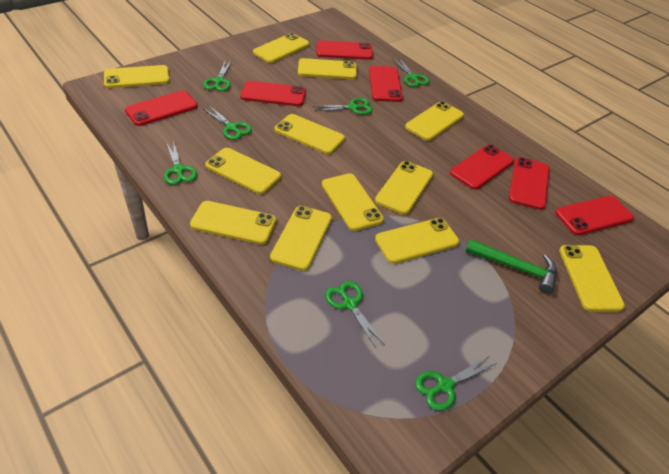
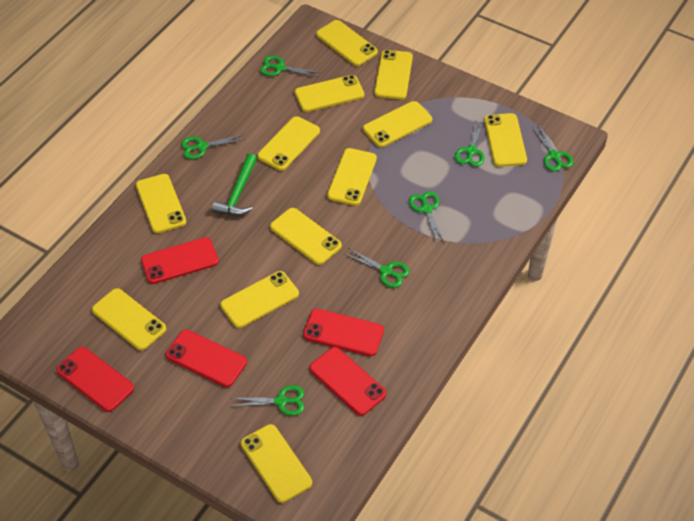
red phone: 7 -> 5

